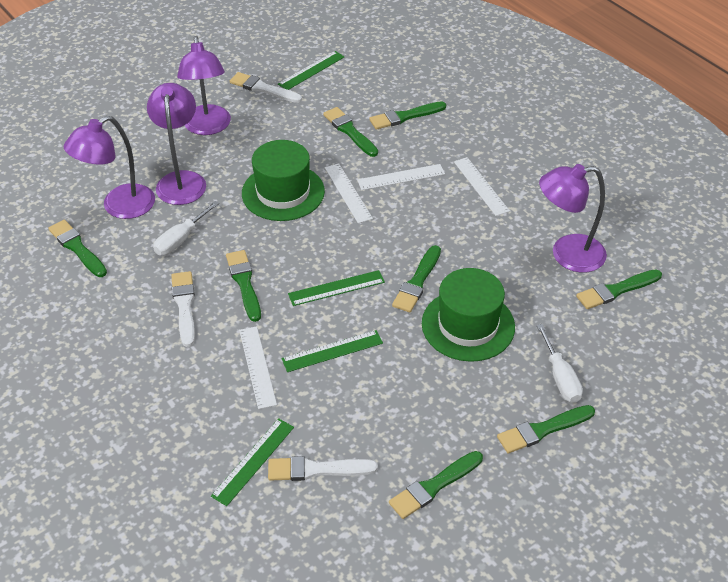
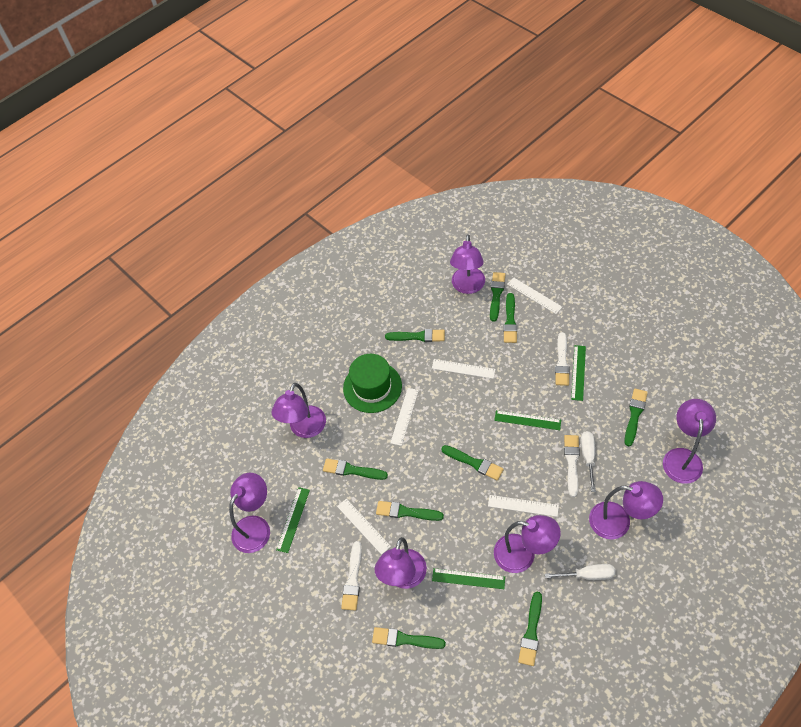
green brush: 8 -> 9
green hat: 2 -> 1
purple lamp: 4 -> 7
white ruler: 4 -> 5

